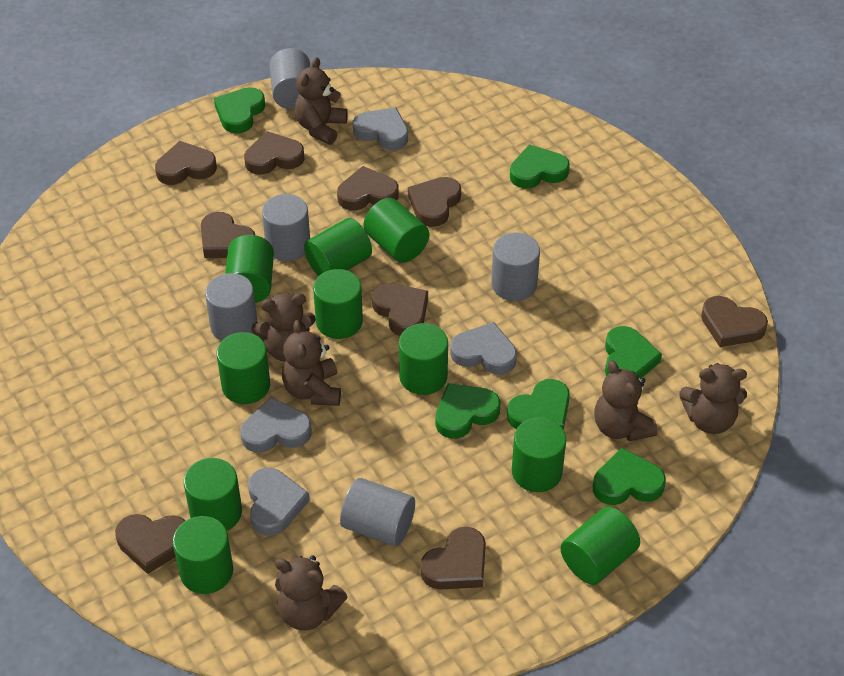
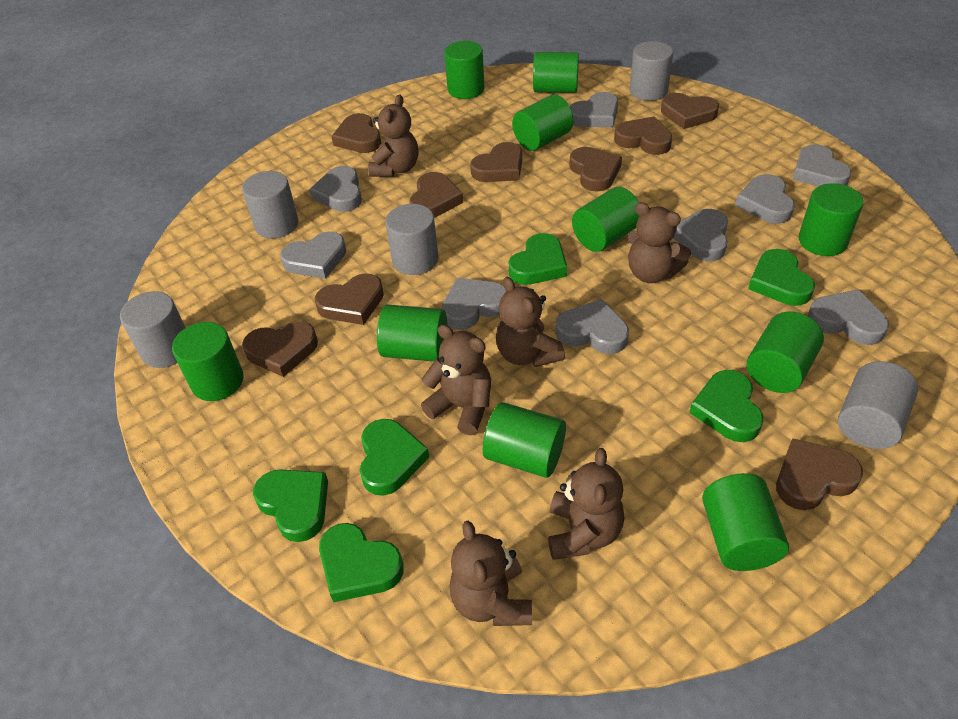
grey heart: 4 -> 9

